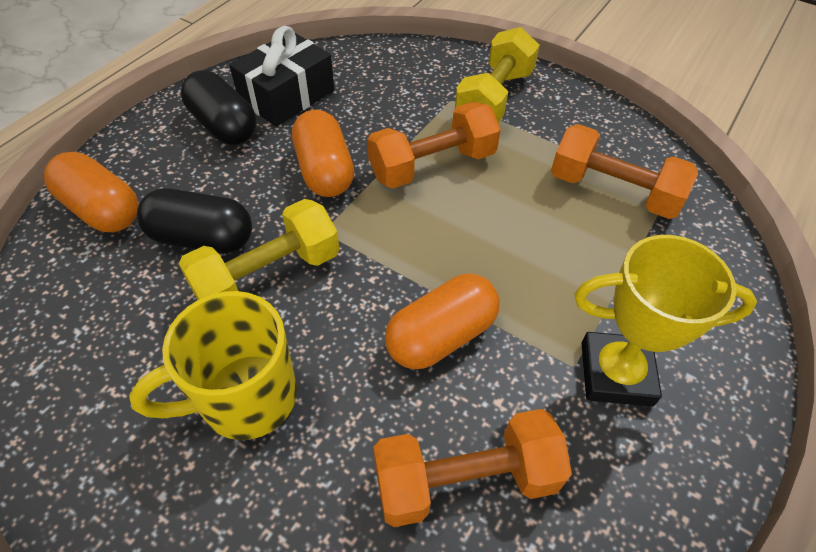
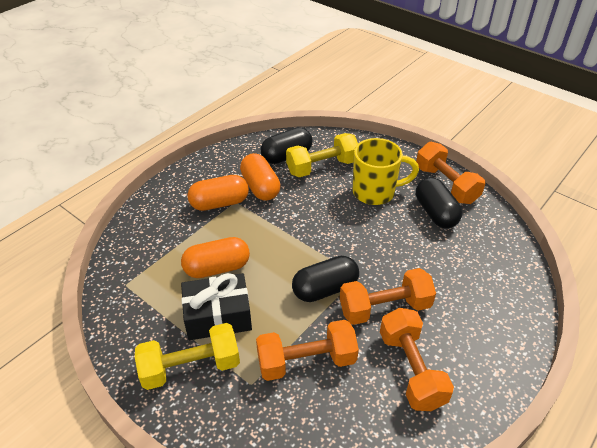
black capsule: 2 -> 3
orange dumbbell: 3 -> 4
yellow trophy: 1 -> 0

